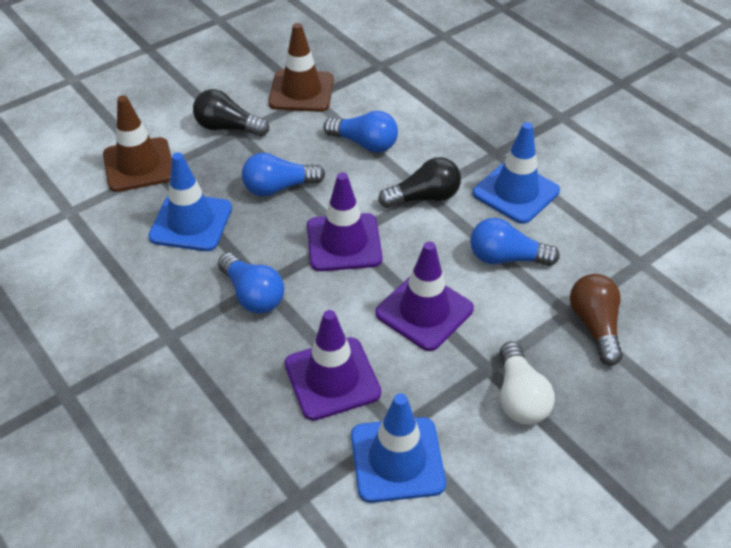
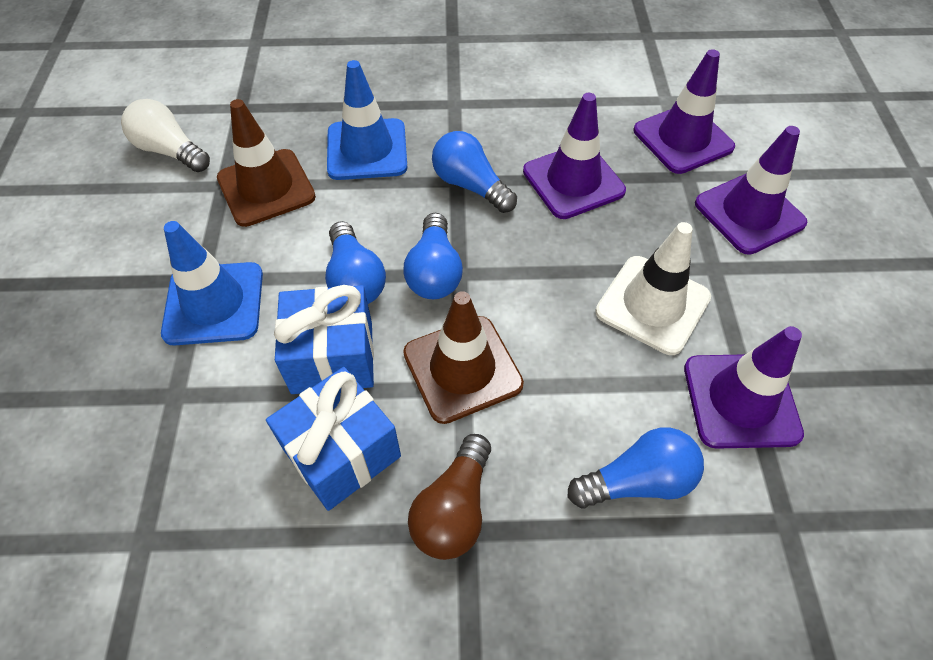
black light bulb: 2 -> 0
blue gift: 0 -> 2
blue traffic cone: 3 -> 2
purple traffic cone: 3 -> 4
white traffic cone: 0 -> 1

